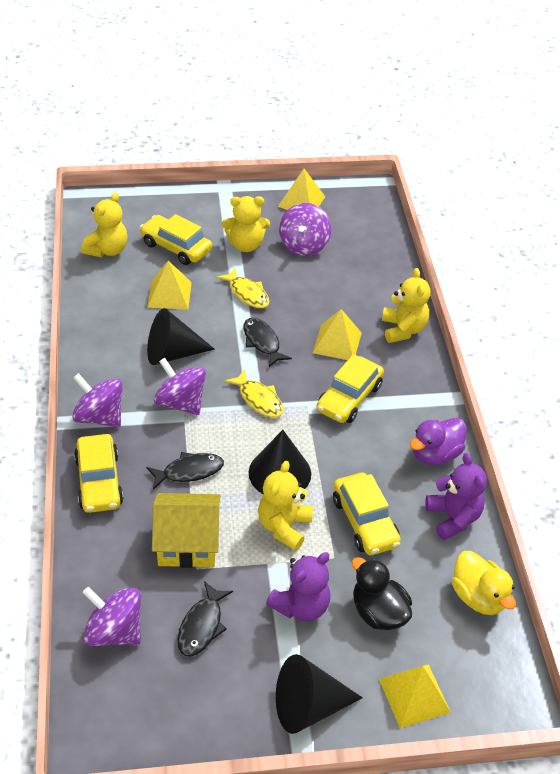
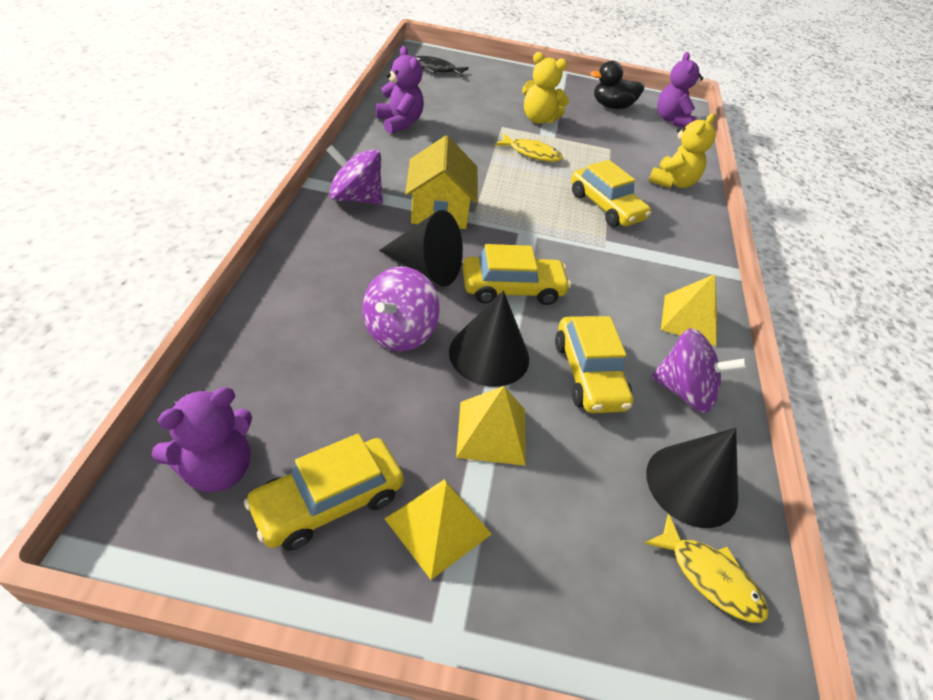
black fish: 3 -> 1
purple duck: 1 -> 0
purple spinning top: 4 -> 3
purple teddy bear: 2 -> 3
yellow duck: 1 -> 0
yellow pyramid: 4 -> 3
yellow teddy bear: 4 -> 2

